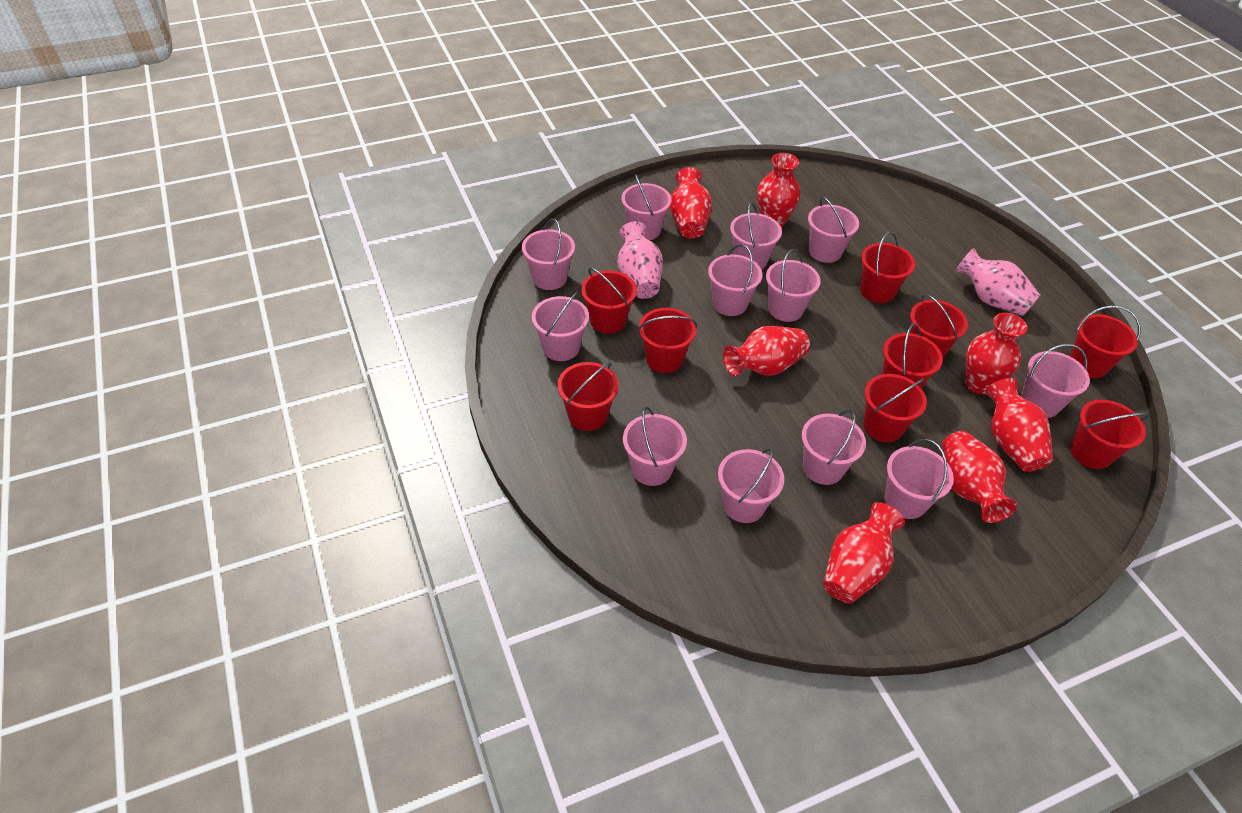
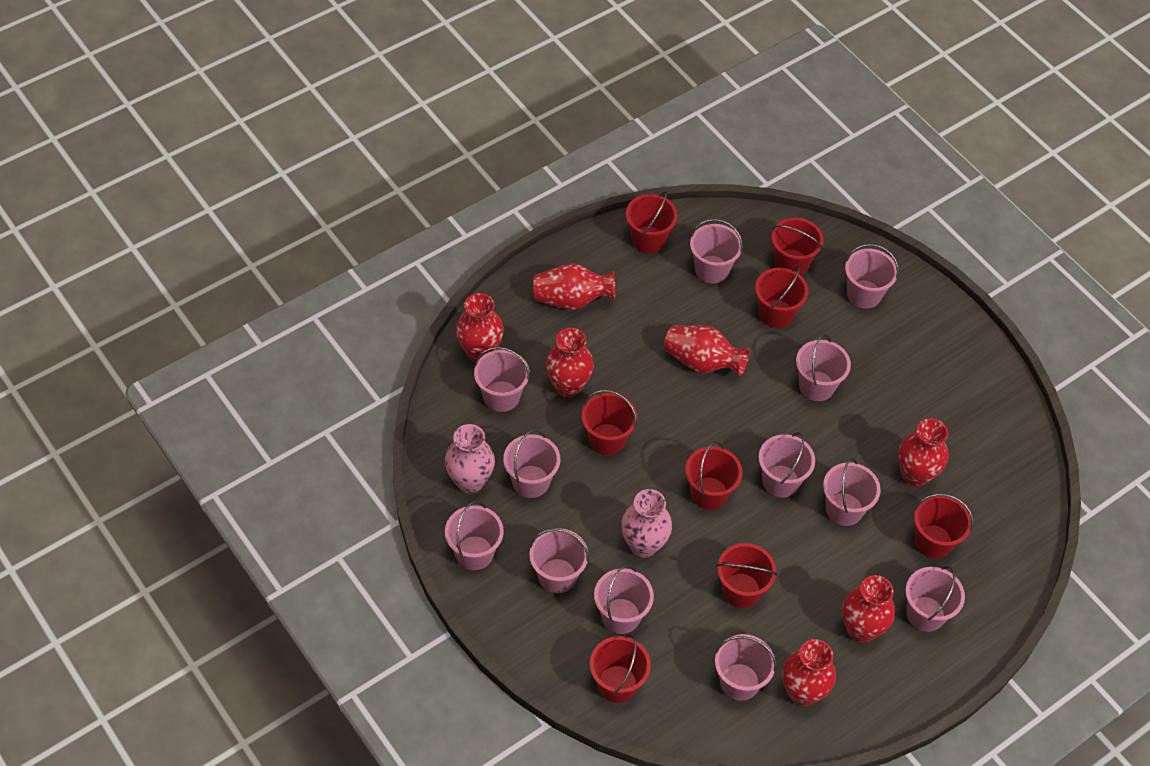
red bucket: 9 -> 8

